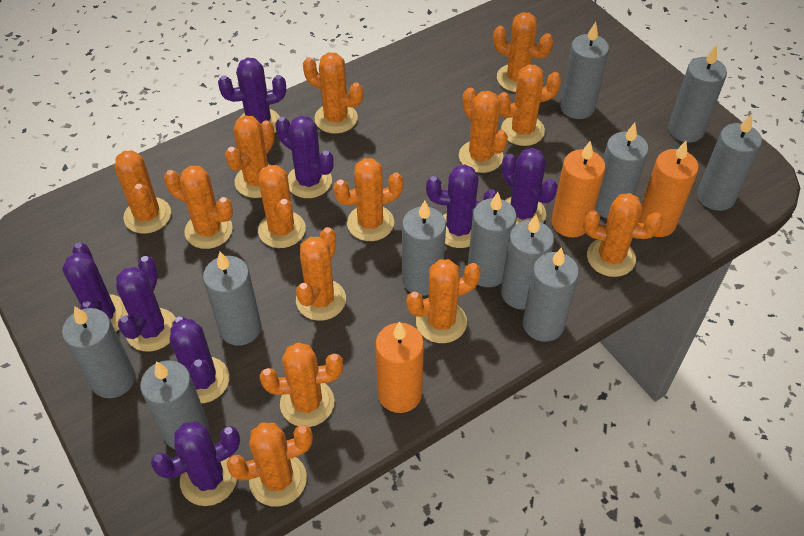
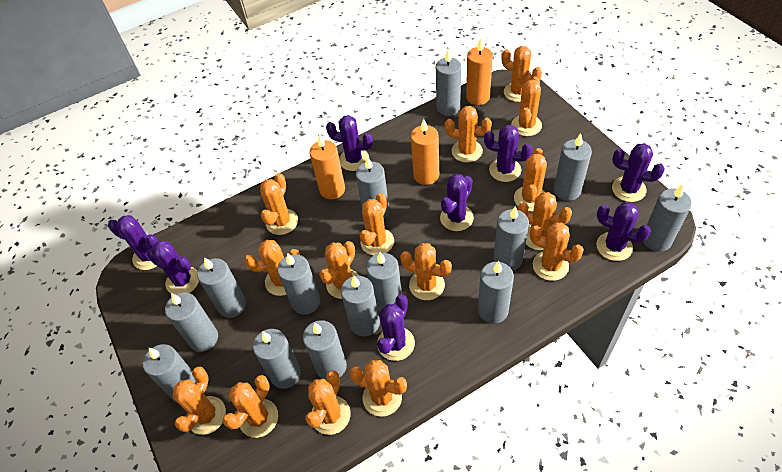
grey candle: 11 -> 14
orange cactus: 14 -> 15

